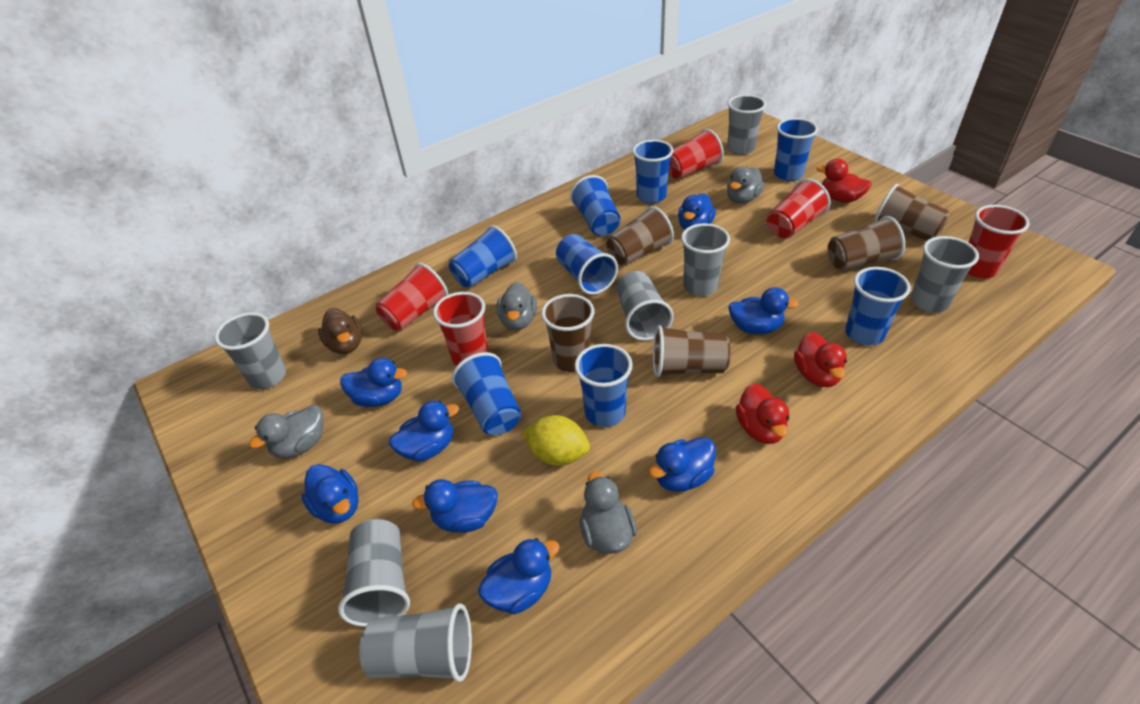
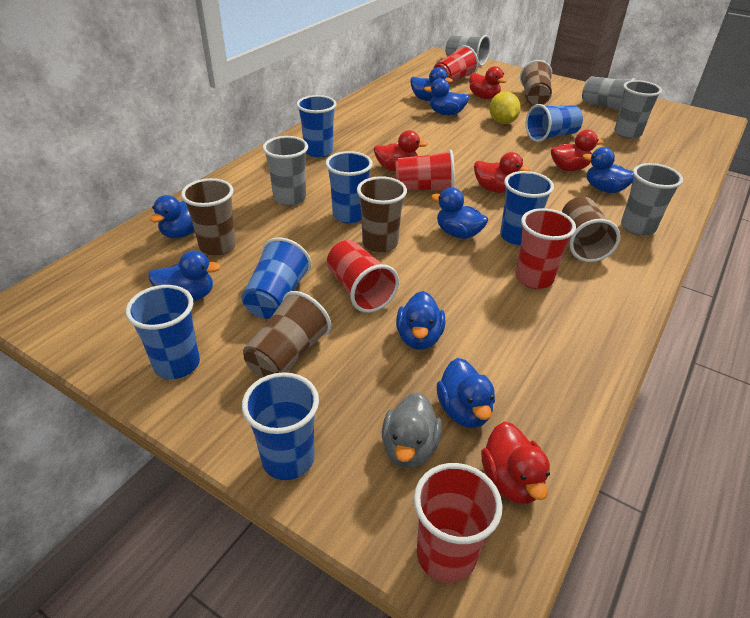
blue cup: 8 -> 7
brown duck: 1 -> 0
grey cup: 7 -> 5
grey duck: 4 -> 1
red duck: 3 -> 5

